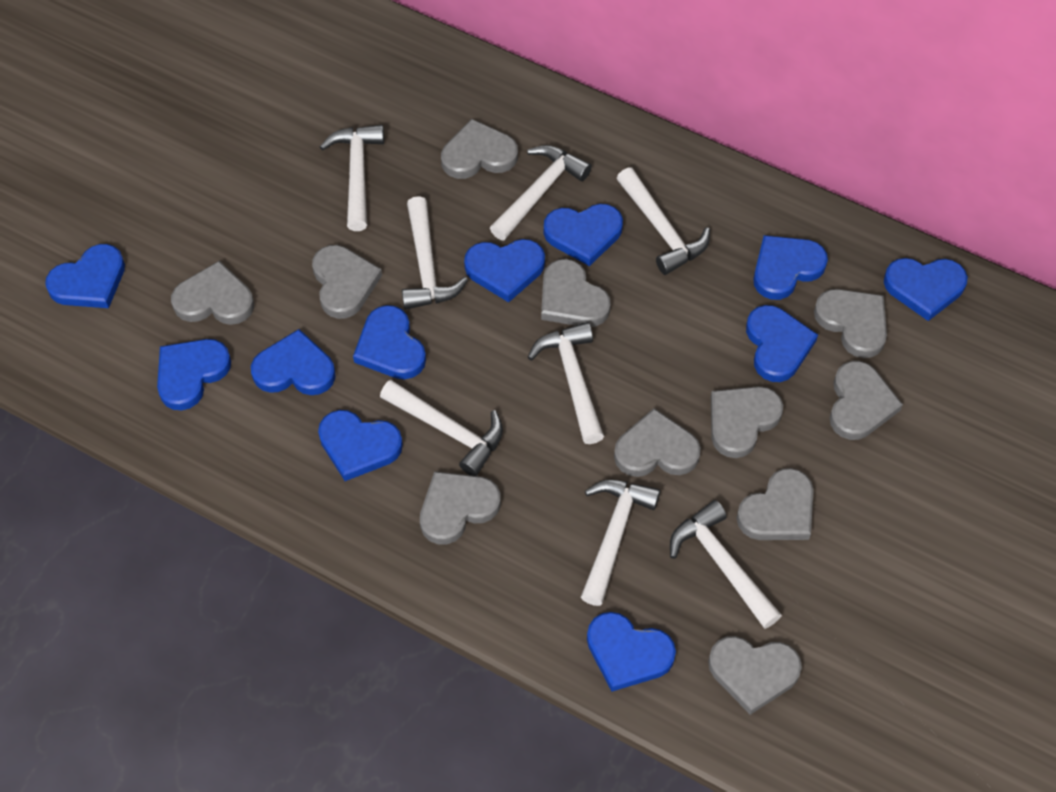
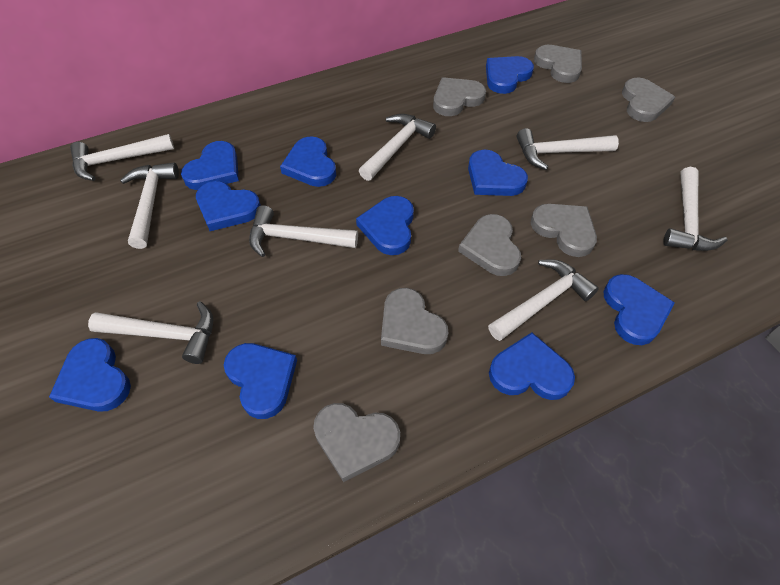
blue heart: 11 -> 10
grey heart: 11 -> 7

